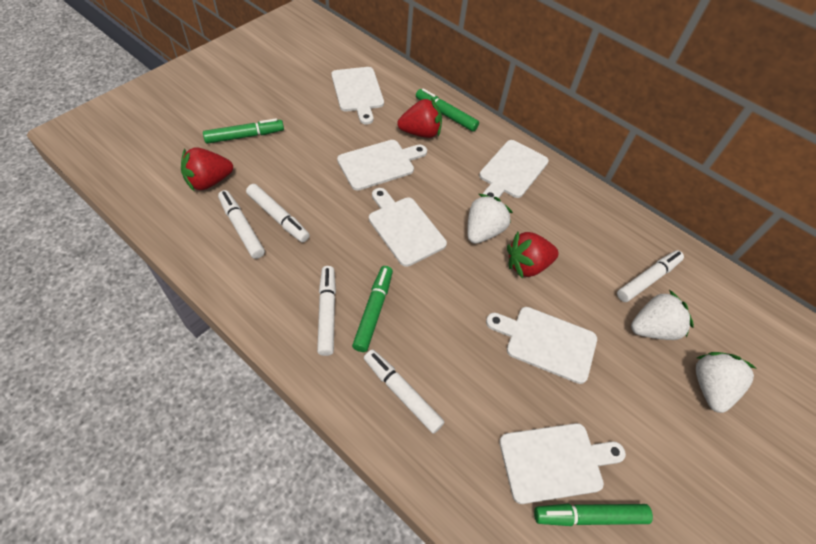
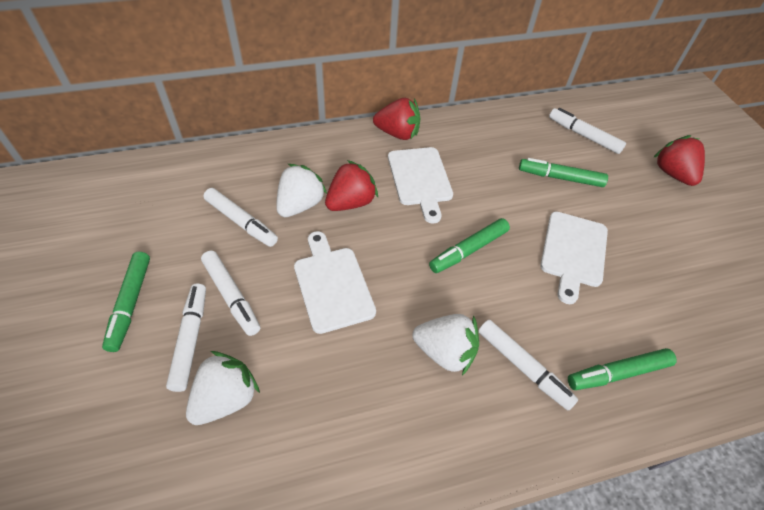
white cutting board: 6 -> 3

